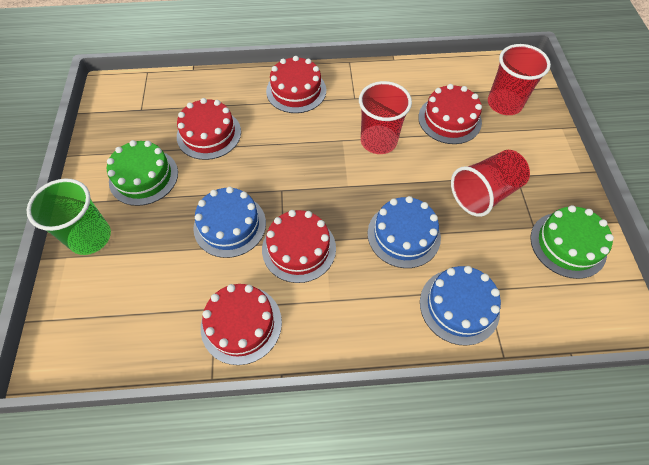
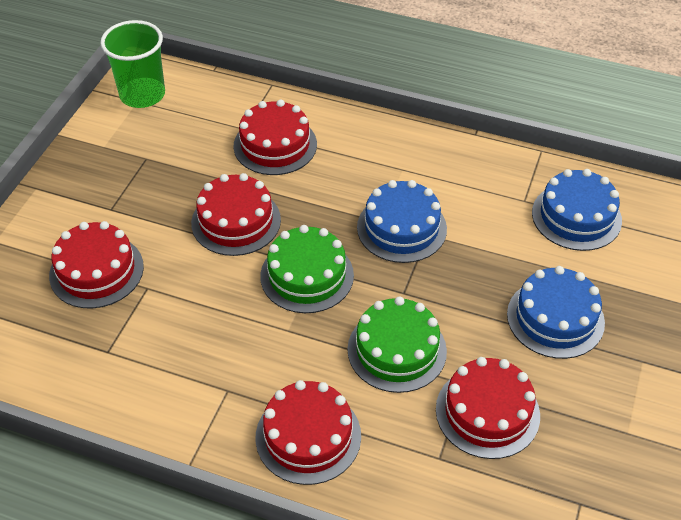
red cup: 3 -> 0

